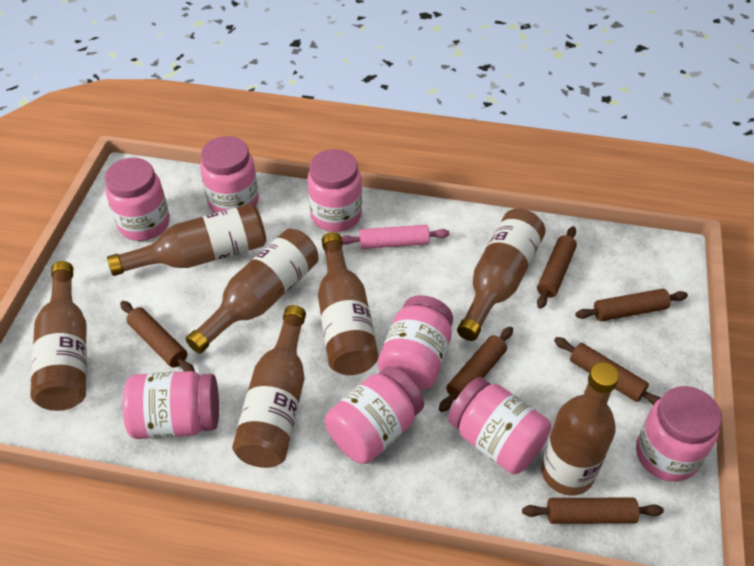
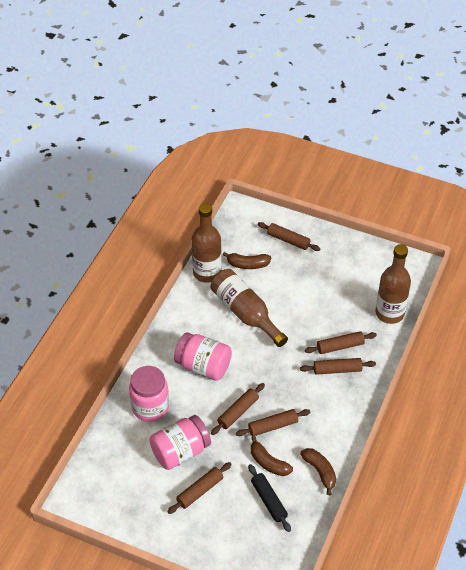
black rolling pin: 0 -> 1
brown banana: 0 -> 3
brown bottle: 7 -> 3
pink jar: 8 -> 3
pink rolling pin: 1 -> 0

